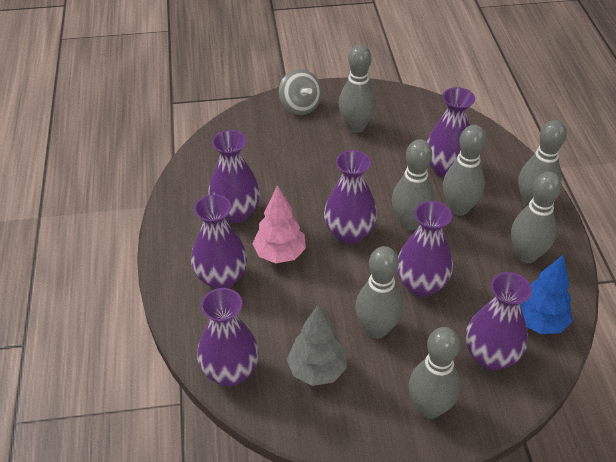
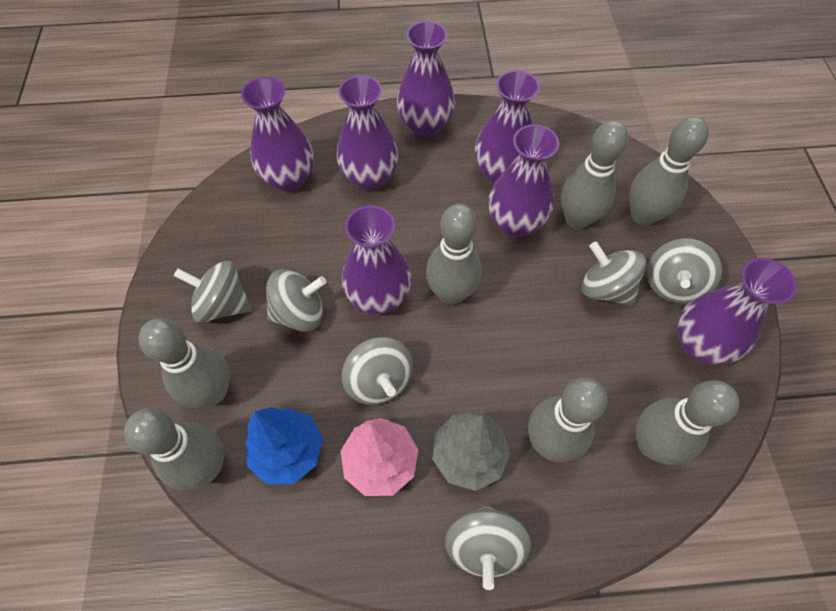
grey spinning top: 1 -> 6

